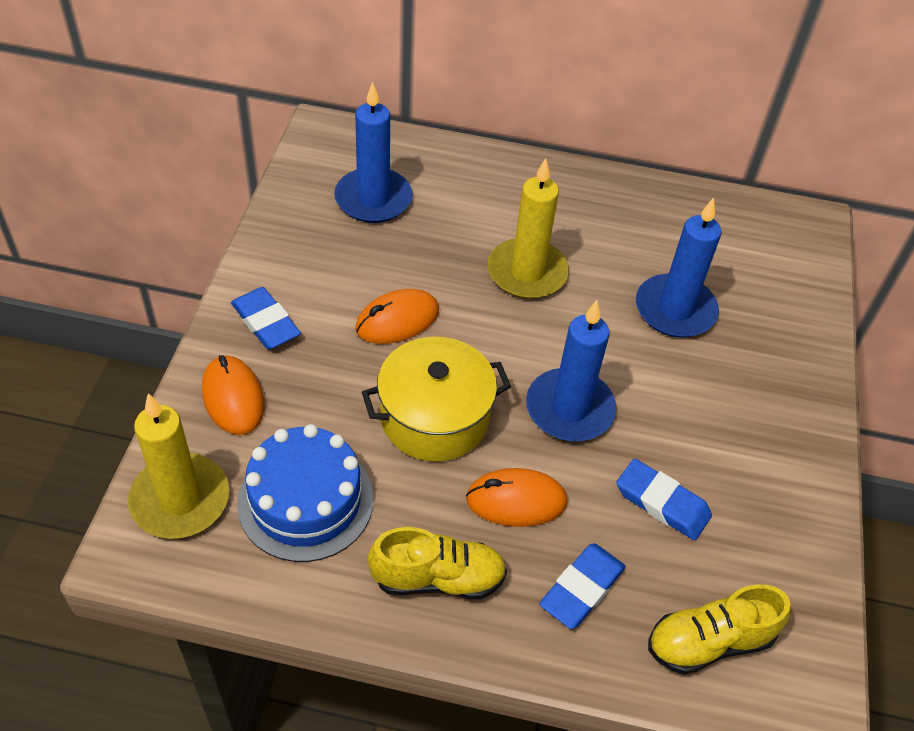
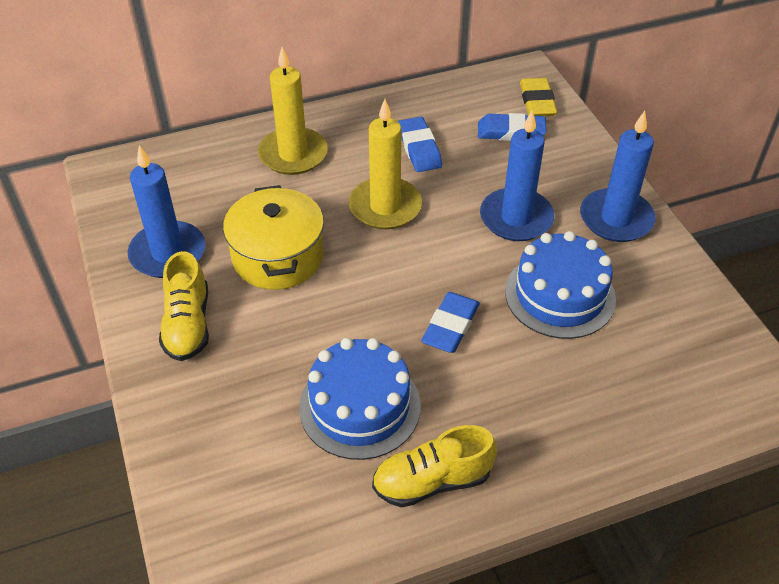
blue cake: 1 -> 2
orange mouse: 3 -> 0
yellow eraser: 0 -> 1

